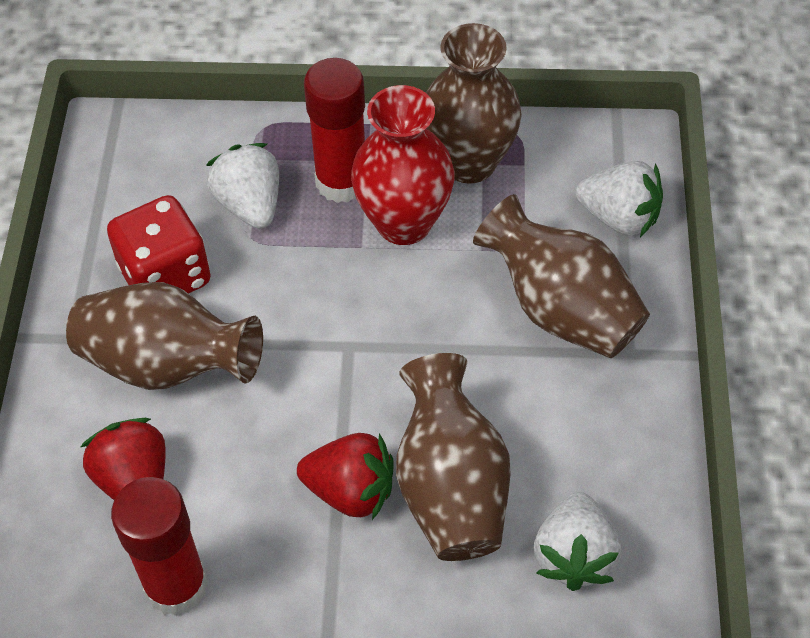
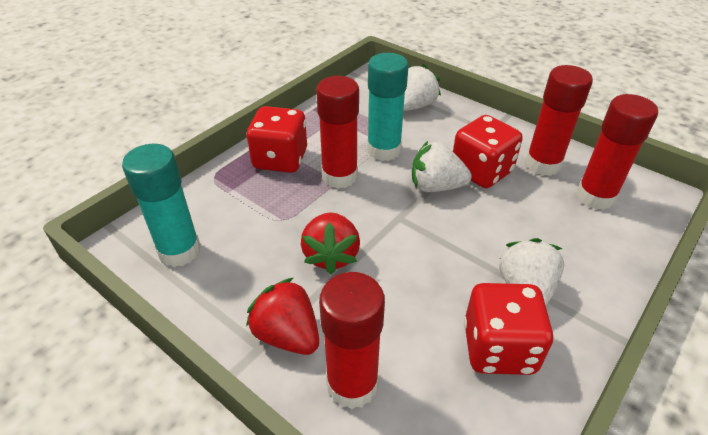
brown vase: 4 -> 0
red dice: 1 -> 3
red glue stick: 2 -> 4
red vase: 1 -> 0
turquoise glue stick: 0 -> 2

